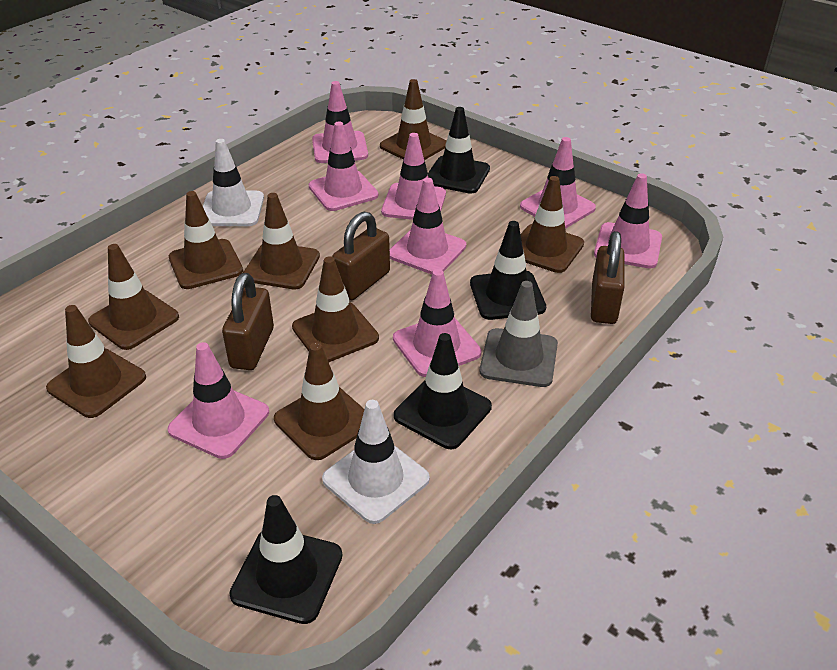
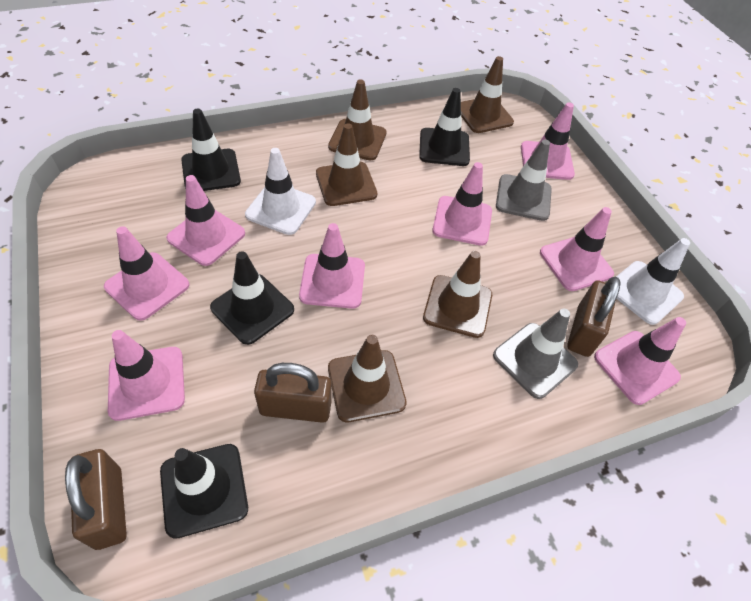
brown traffic cone: 8 -> 5
grey traffic cone: 1 -> 2

